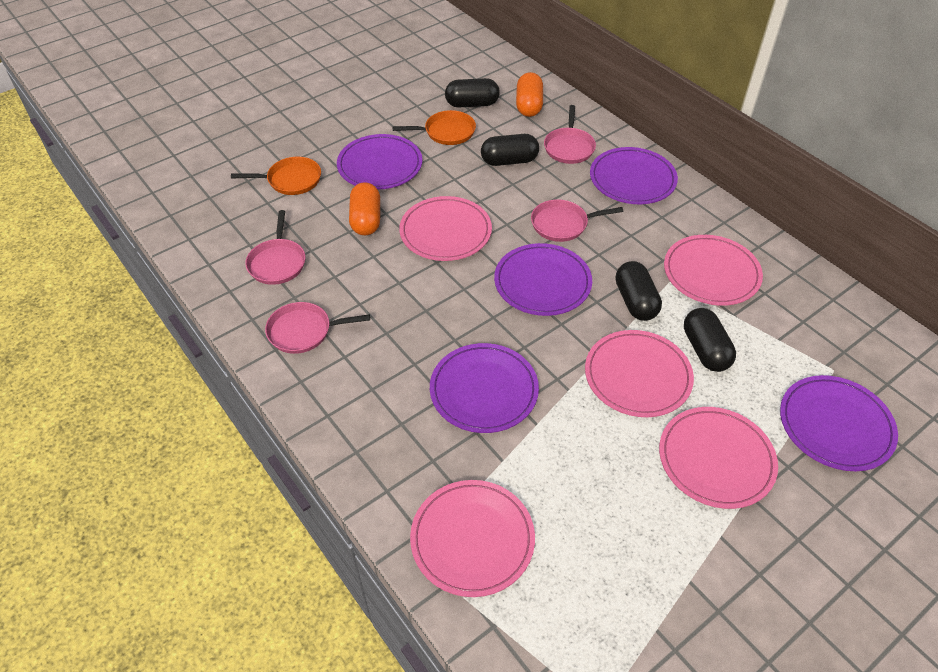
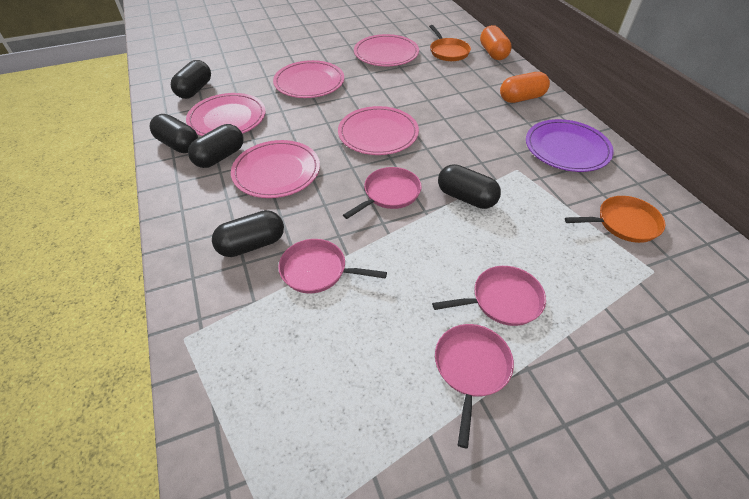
black capsule: 4 -> 5
purple plate: 5 -> 1

